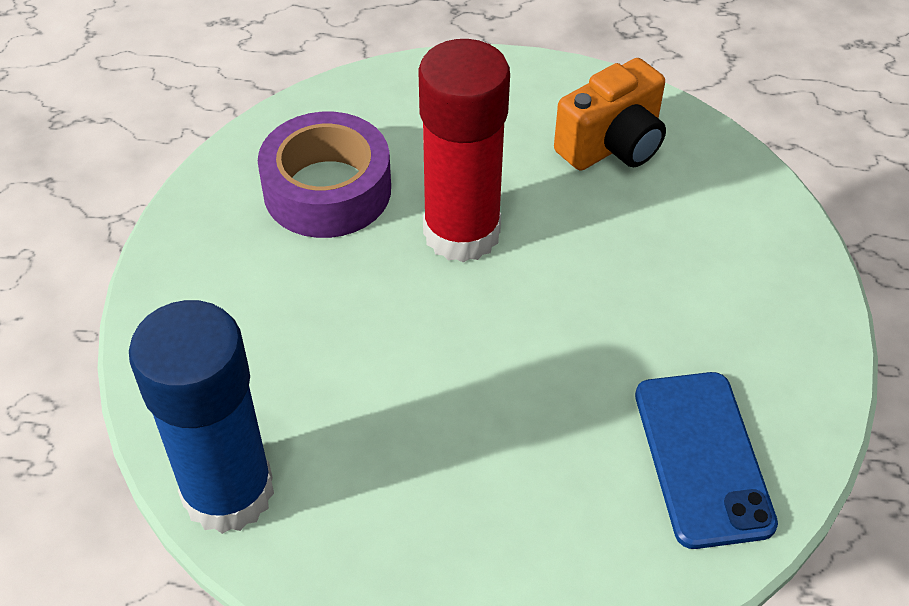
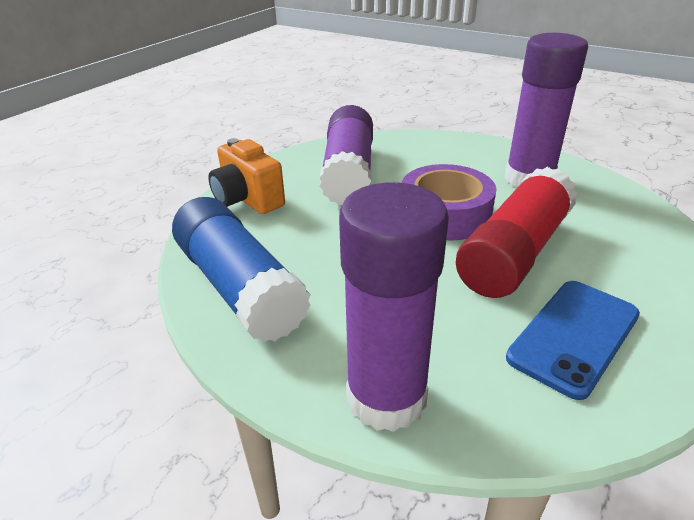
purple glue stick: 0 -> 3

